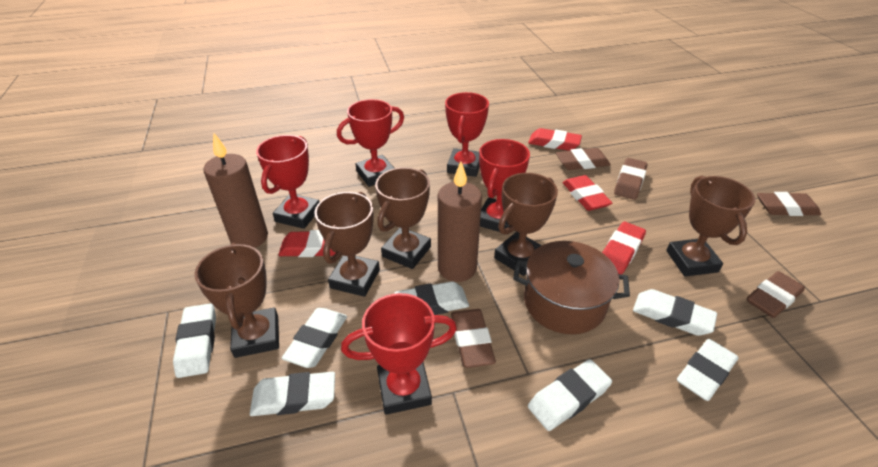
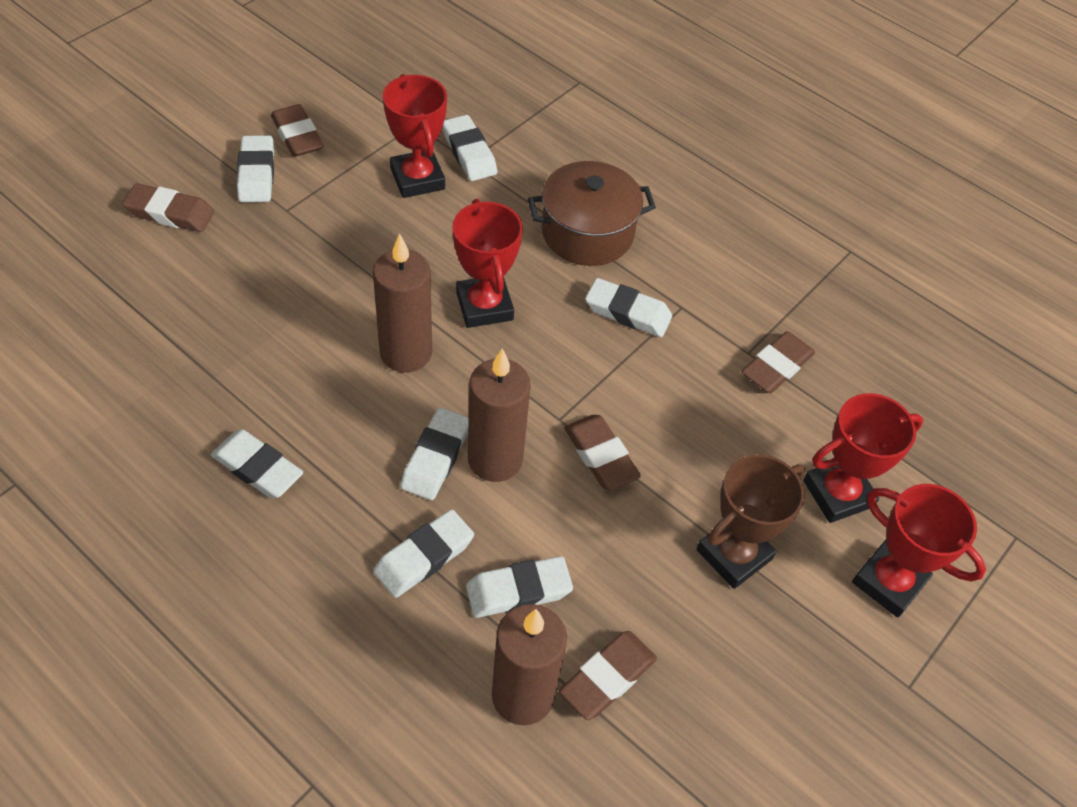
brown candle: 2 -> 3
brown trophy: 5 -> 1
red eraser: 4 -> 0
red trophy: 5 -> 4

